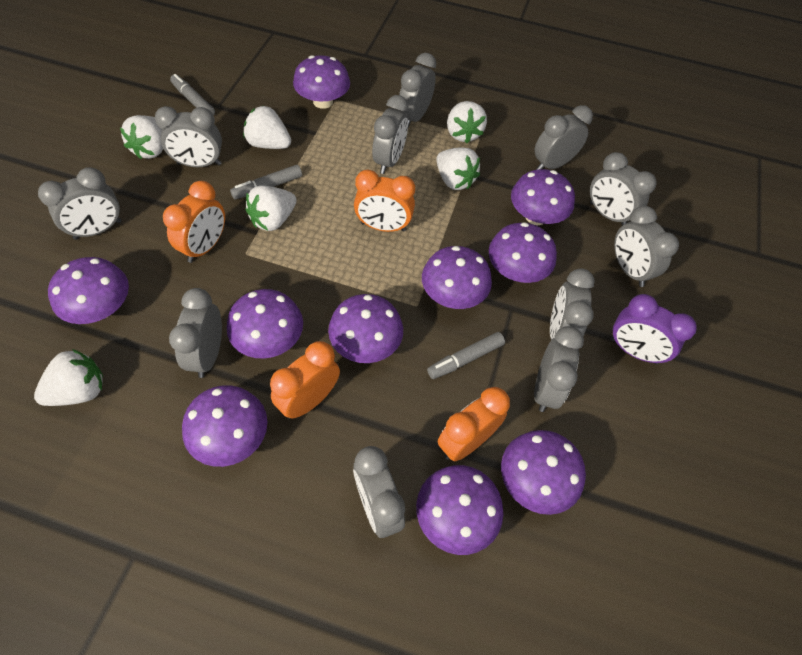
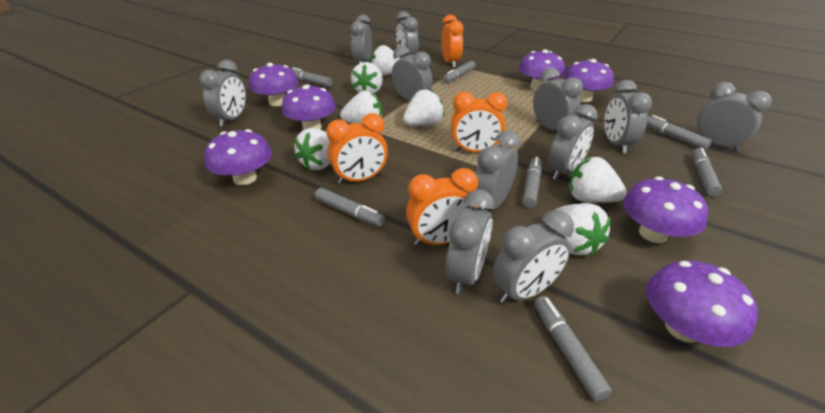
grey marker: 3 -> 7
purple clock: 1 -> 0
purple mushroom: 10 -> 7
white strawberry: 6 -> 7

